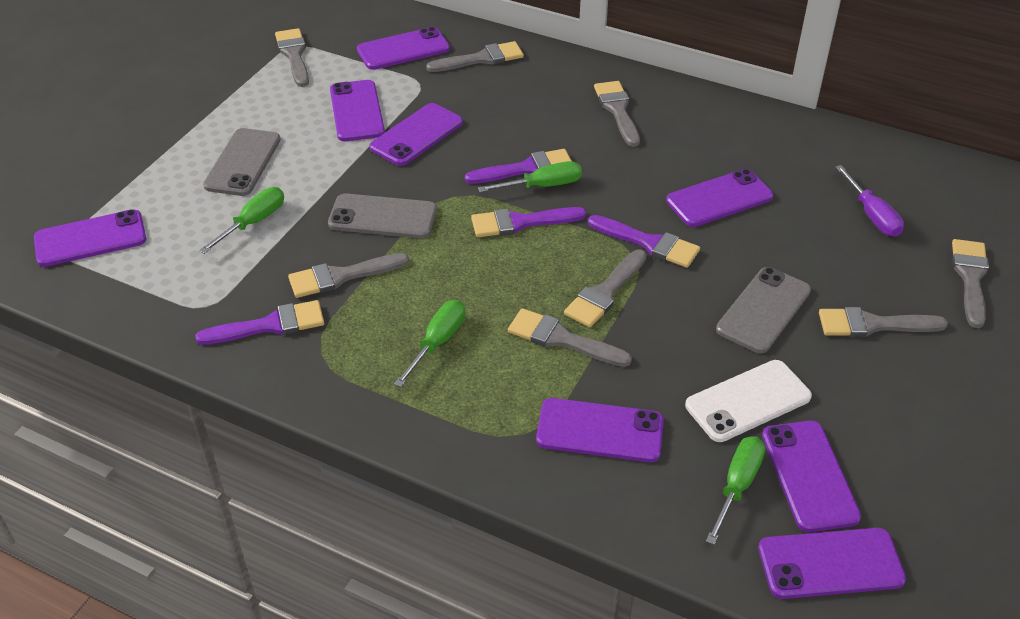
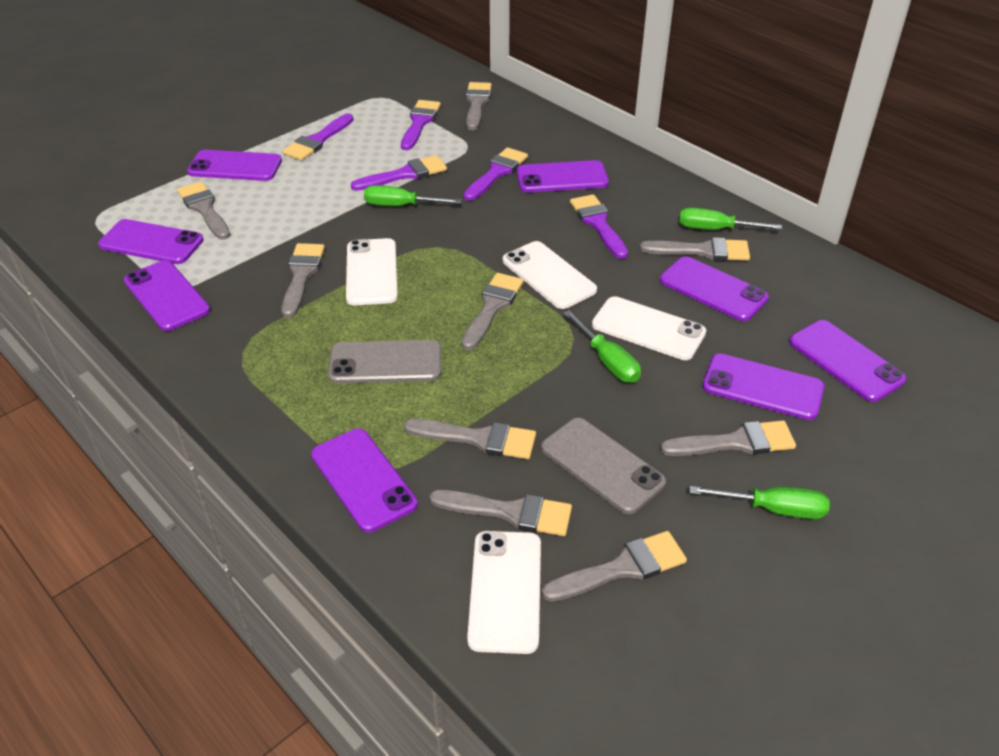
grey brush: 8 -> 9
grey phone: 3 -> 2
purple brush: 4 -> 5
purple screwdriver: 1 -> 0
white phone: 1 -> 4

